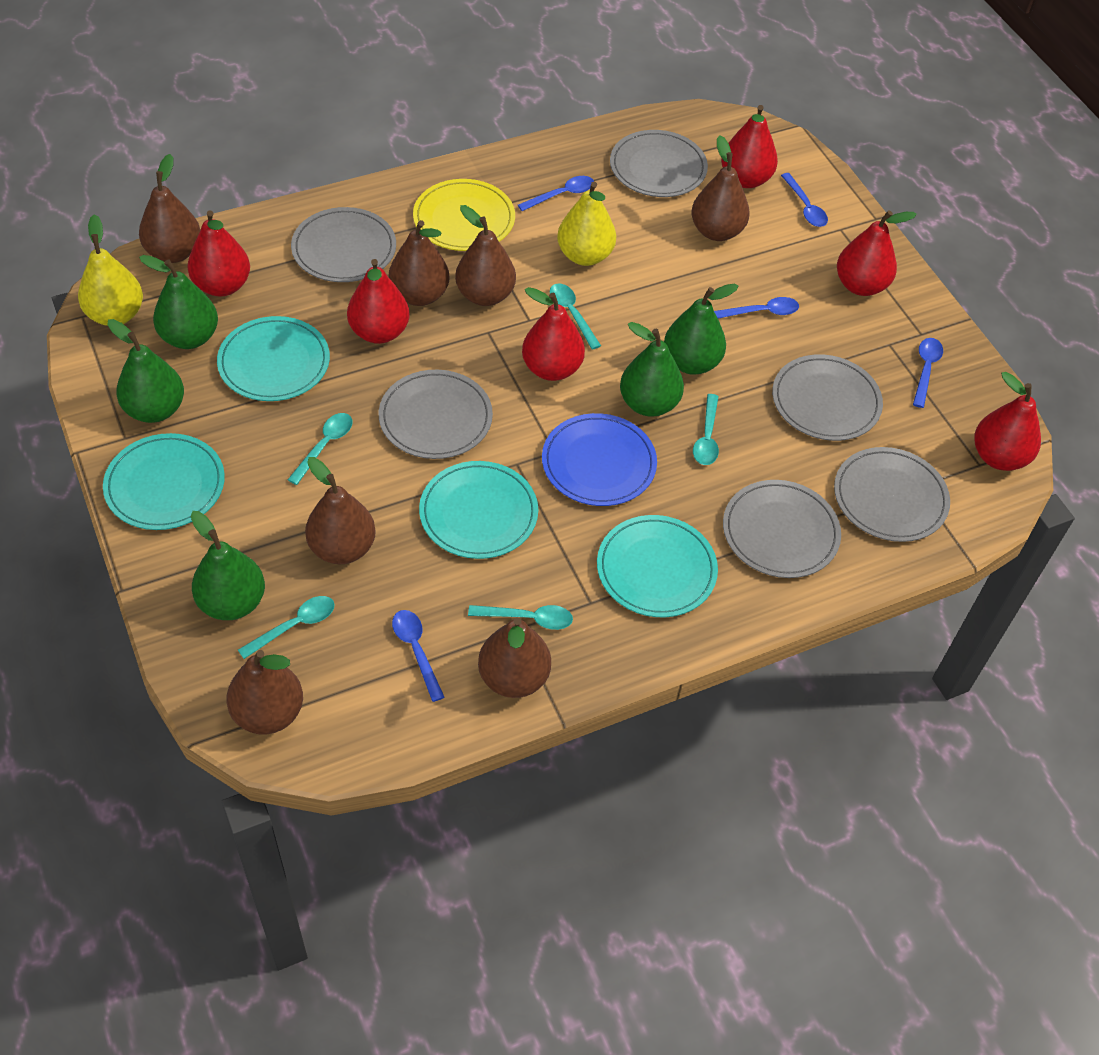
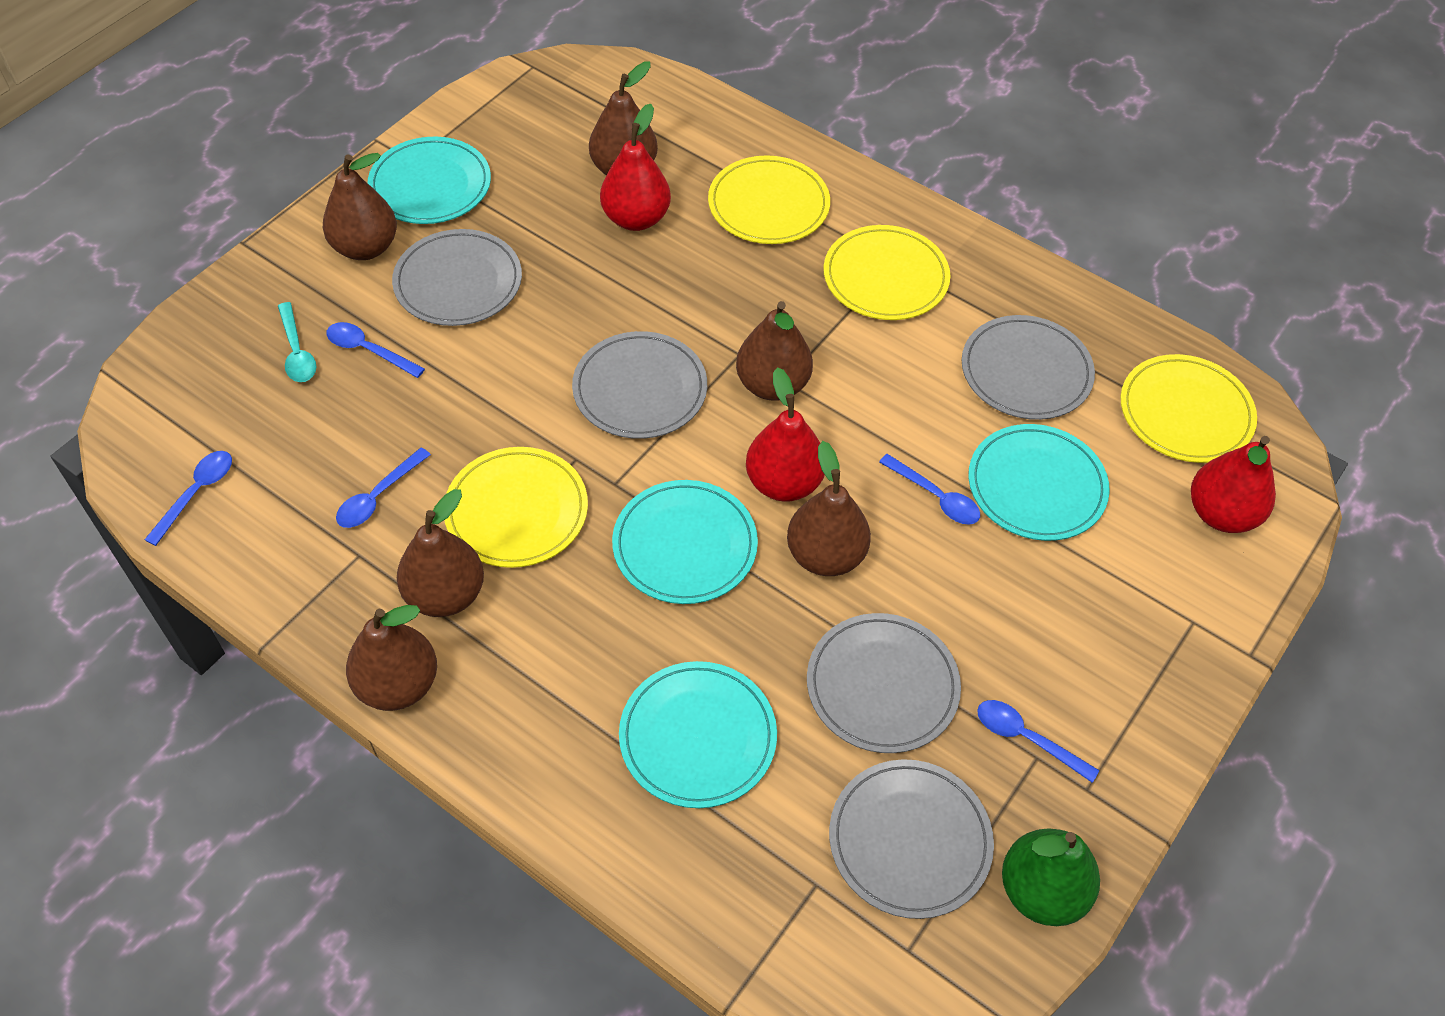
blue plate: 1 -> 0
brown pear: 7 -> 6
green pear: 5 -> 1
grey plate: 6 -> 5
red pear: 6 -> 3
turquoise spoon: 5 -> 1
yellow pear: 2 -> 0
yellow plate: 1 -> 4

